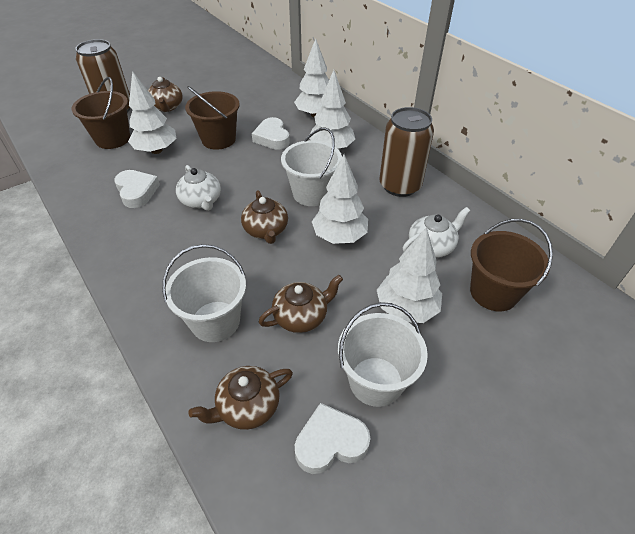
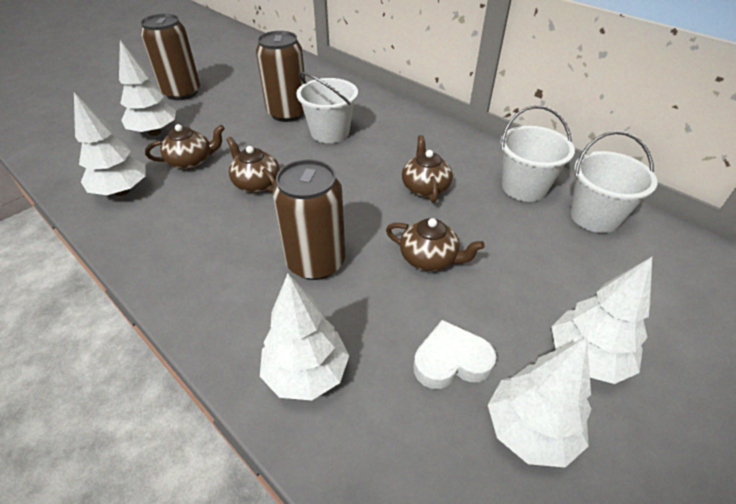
brown bucket: 3 -> 0
brown can: 2 -> 3
white heart: 3 -> 1
white teapot: 2 -> 0

